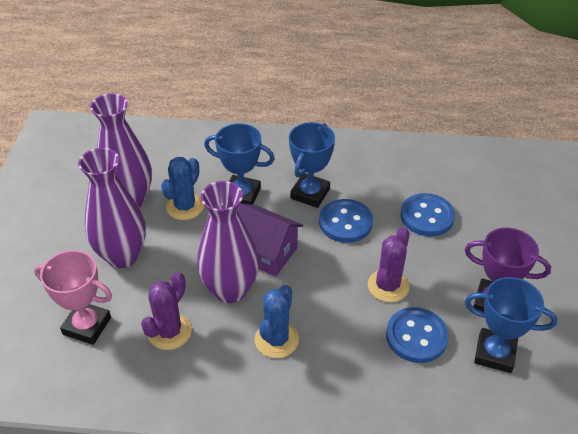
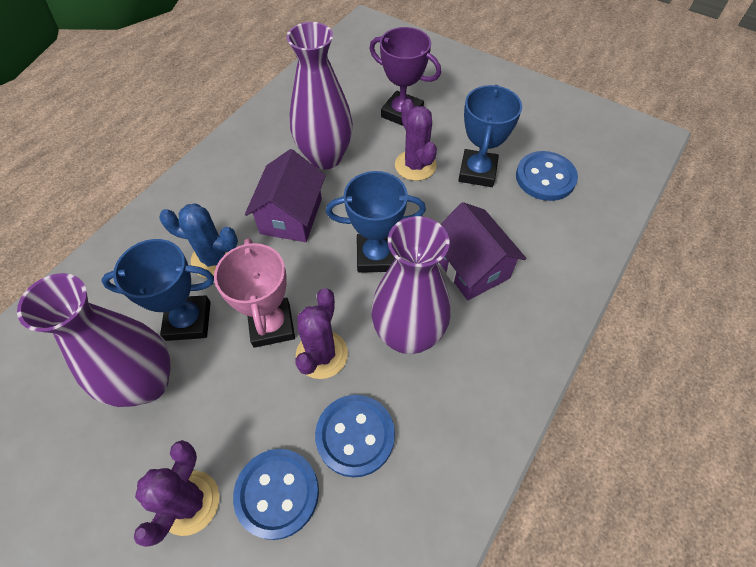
blue cactus: 2 -> 1
purple cactus: 2 -> 3
purple house: 1 -> 2

